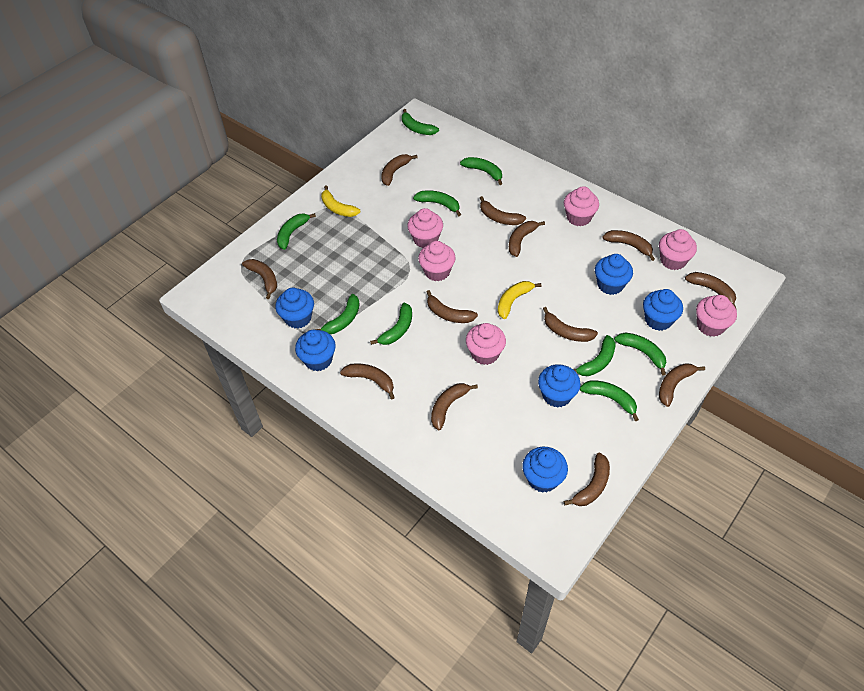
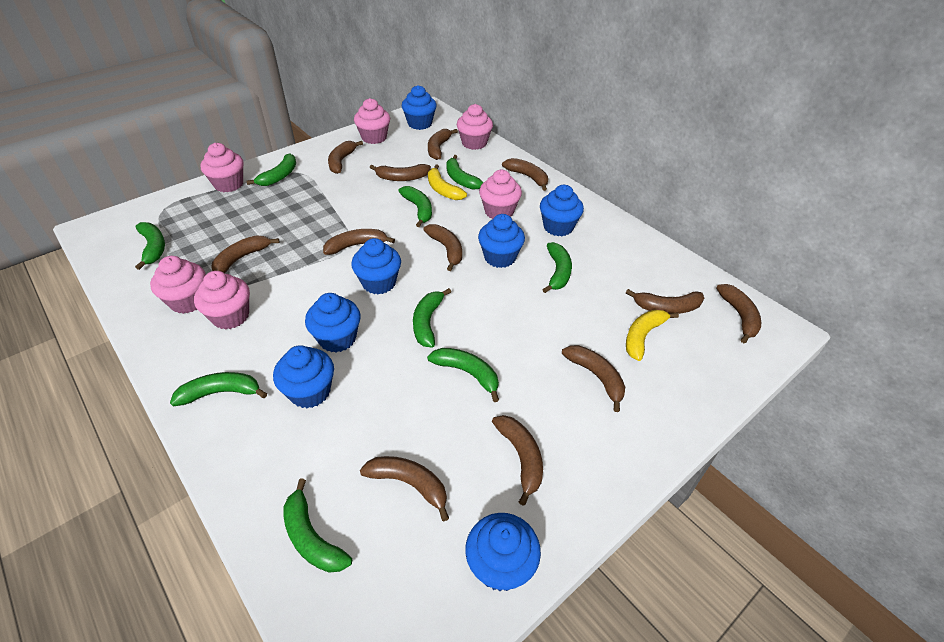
blue cupcake: 6 -> 7

